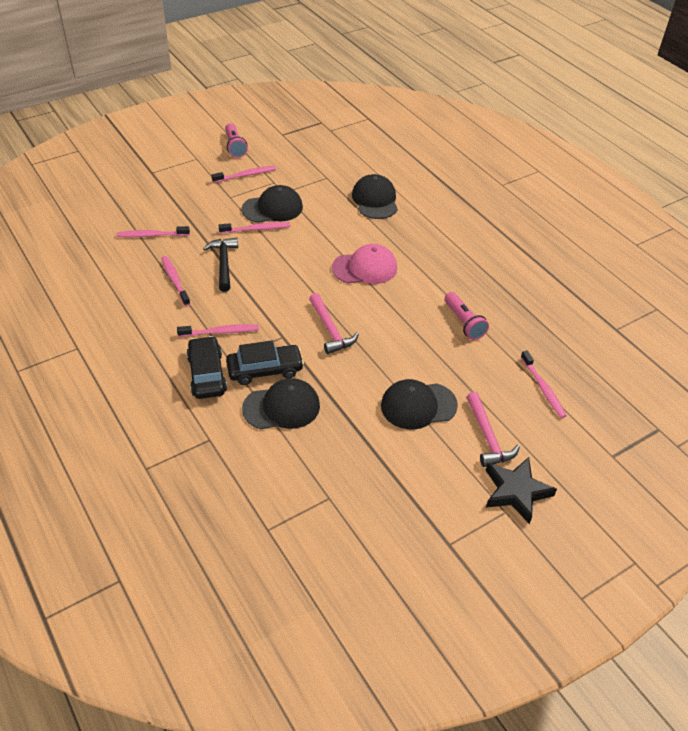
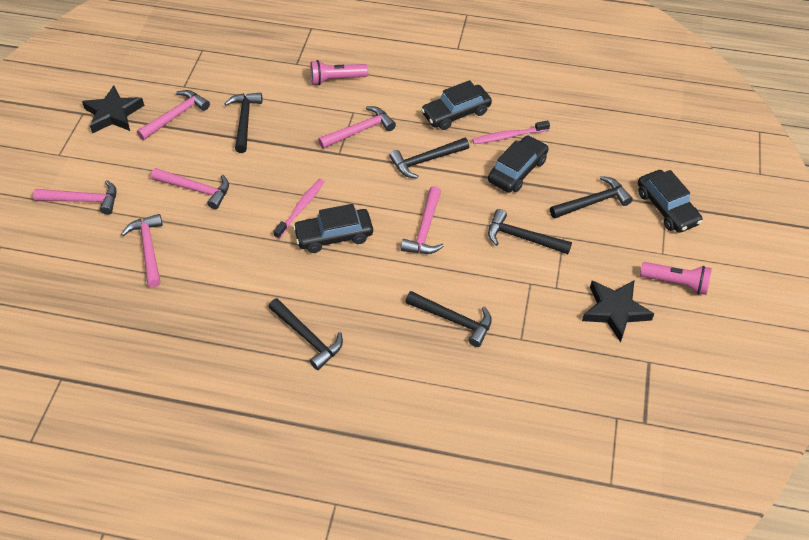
black cap: 4 -> 0
black car: 2 -> 4
black hammer: 1 -> 6
black star: 1 -> 2
pink cap: 1 -> 0
pink hammer: 2 -> 6
pink toothbrush: 6 -> 2

